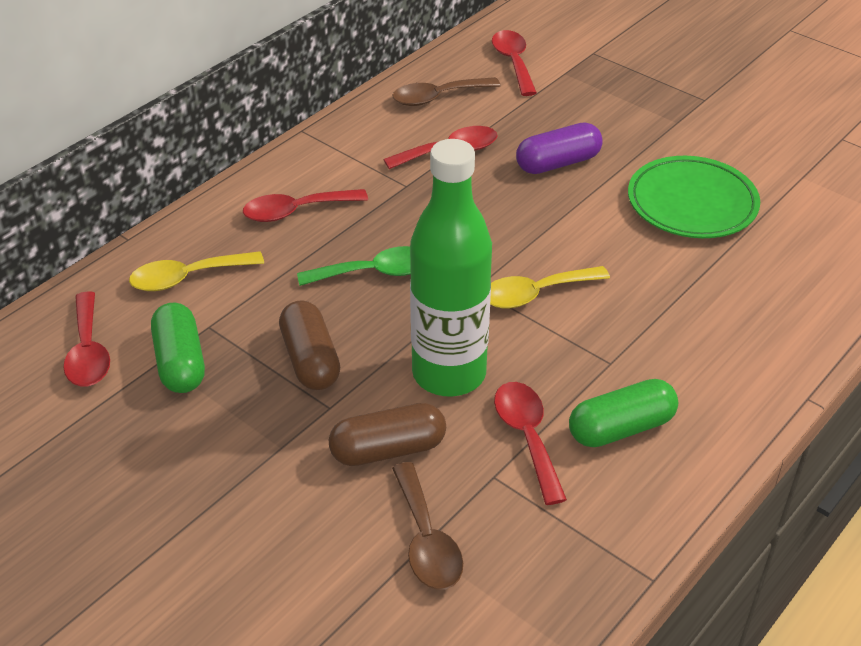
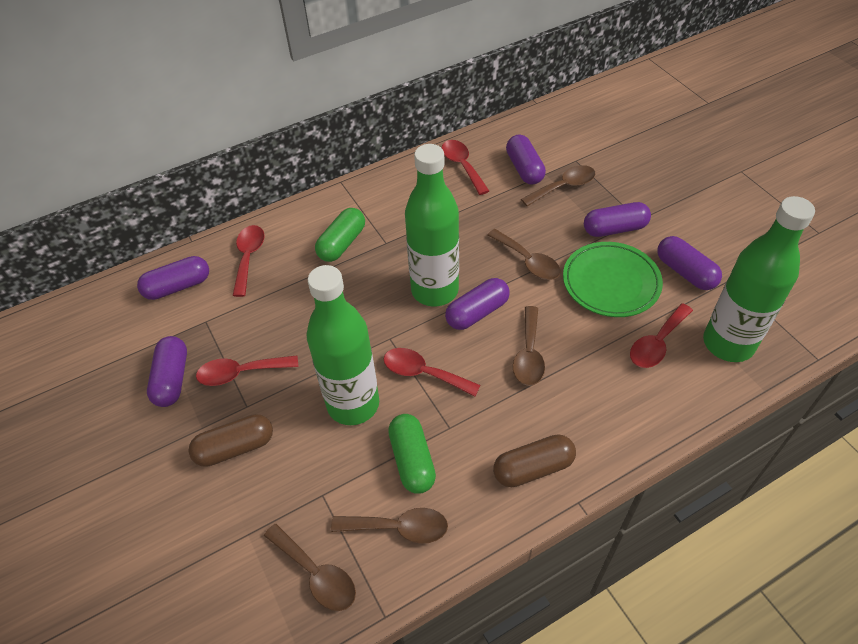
brown spoon: 2 -> 5
green bottle: 1 -> 3
green spoon: 1 -> 0
purple capsule: 1 -> 6
yellow spoon: 2 -> 0

